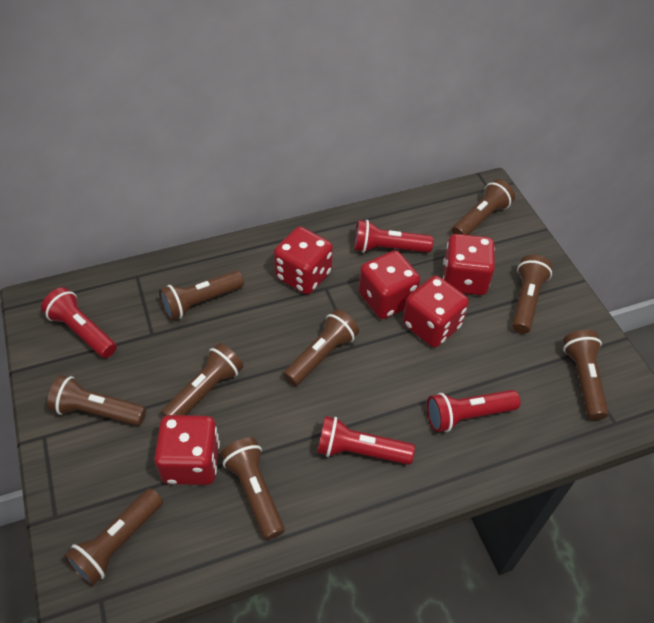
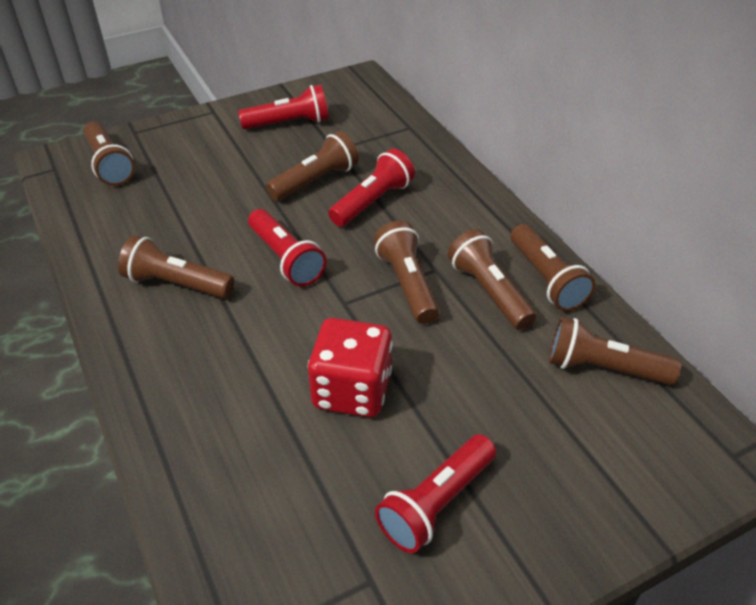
brown flashlight: 9 -> 7
red dice: 5 -> 1

